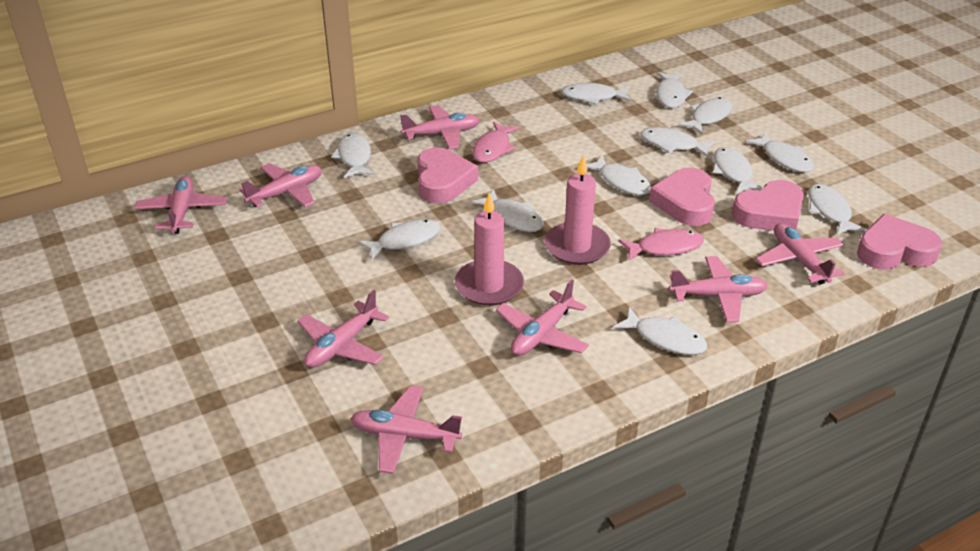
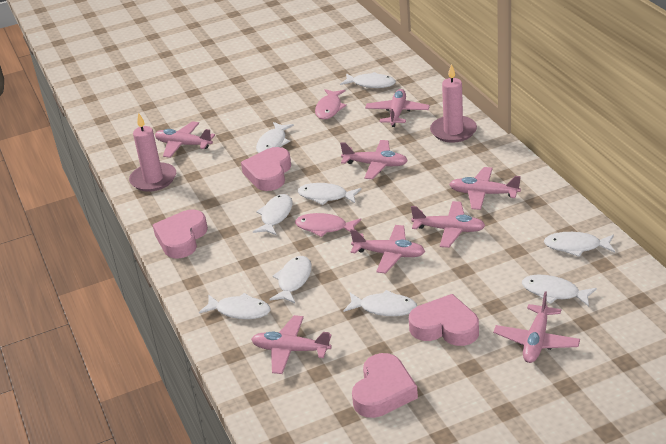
white fish: 12 -> 9

